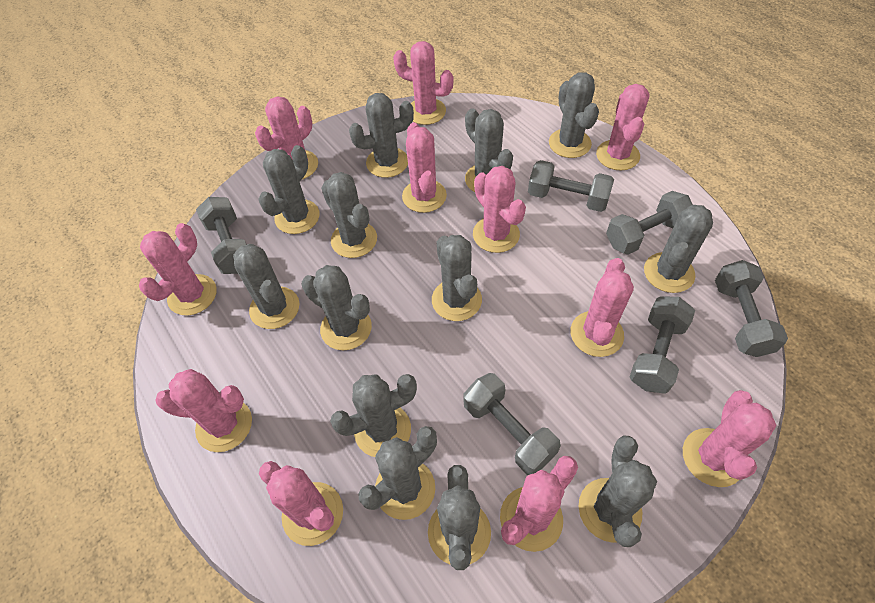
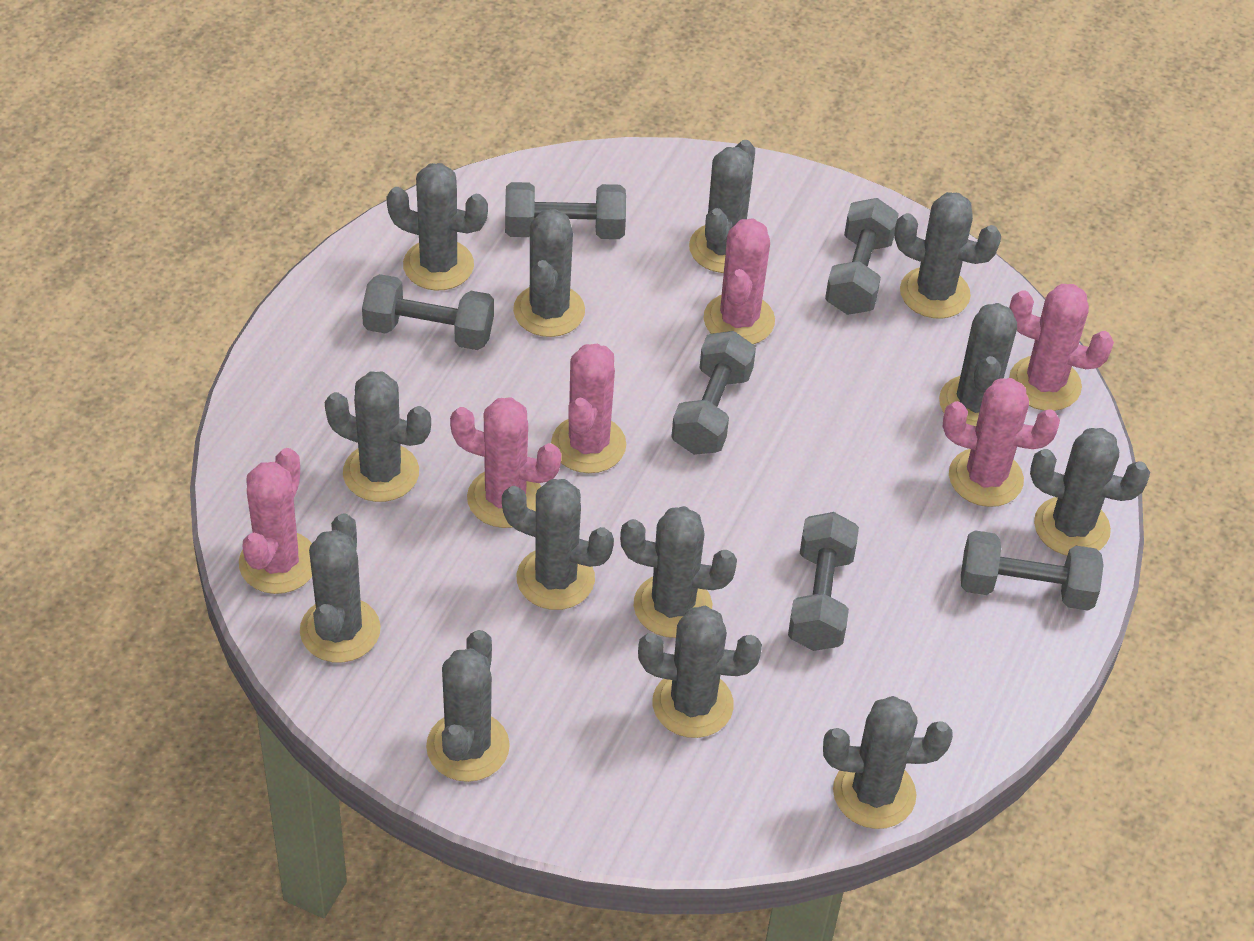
pink cactus: 11 -> 6

